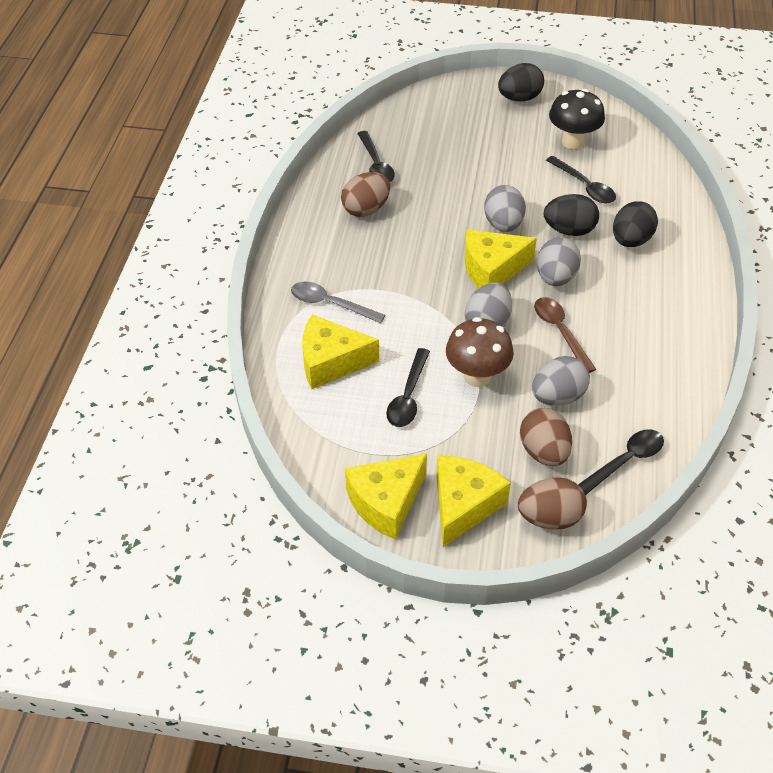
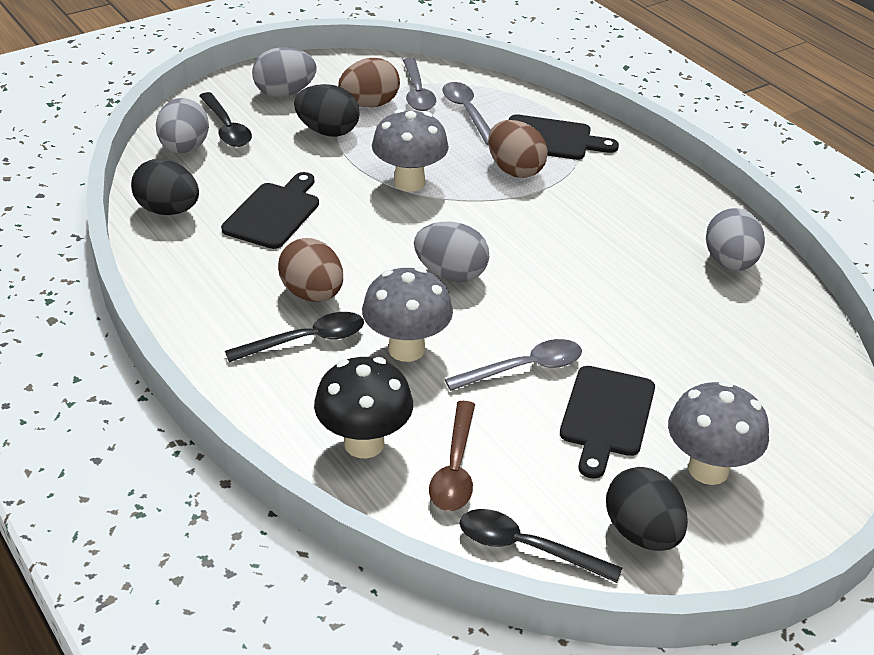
black cutting board: 0 -> 3
black spoon: 4 -> 3
brown mushroom: 1 -> 0
grey mushroom: 0 -> 3
grey spoon: 1 -> 3
yellow cheese: 4 -> 0

